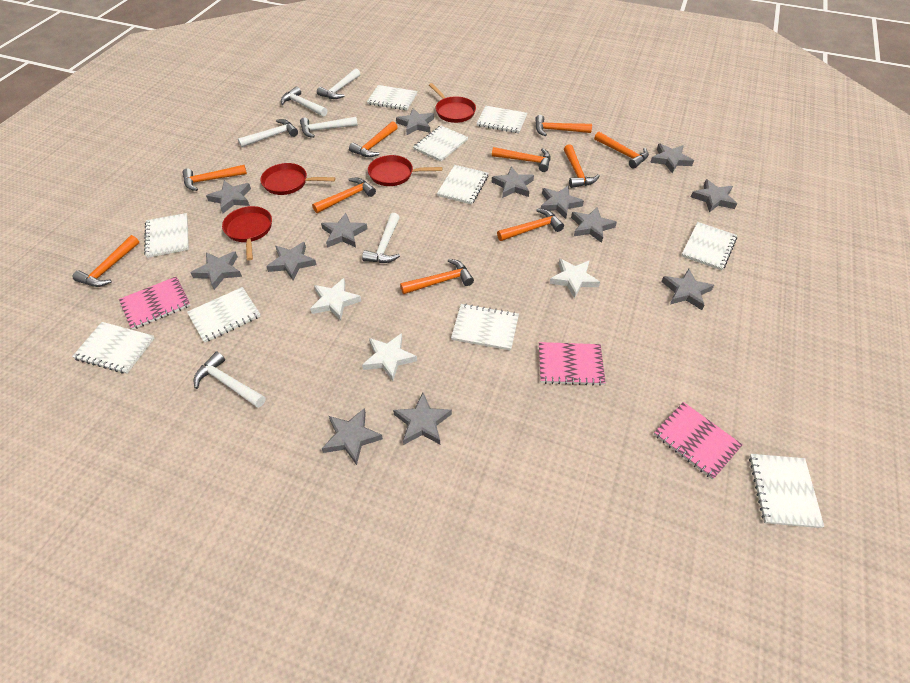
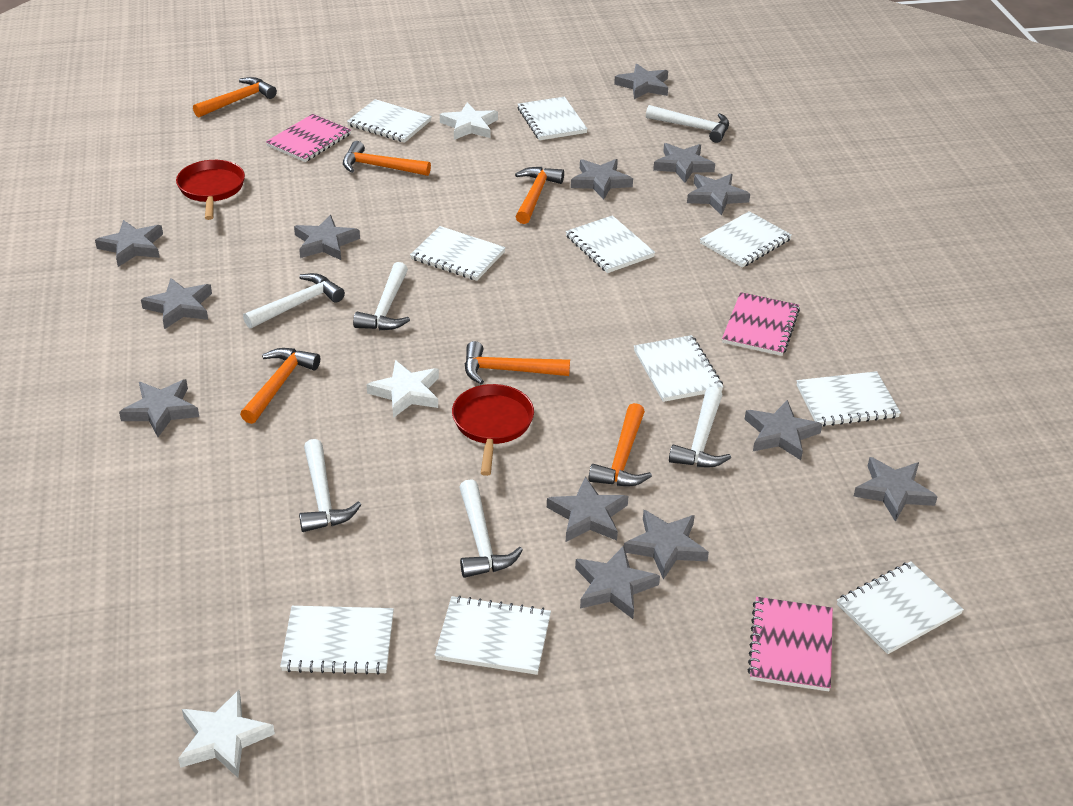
orange hammer: 10 -> 6
red pan: 4 -> 2

